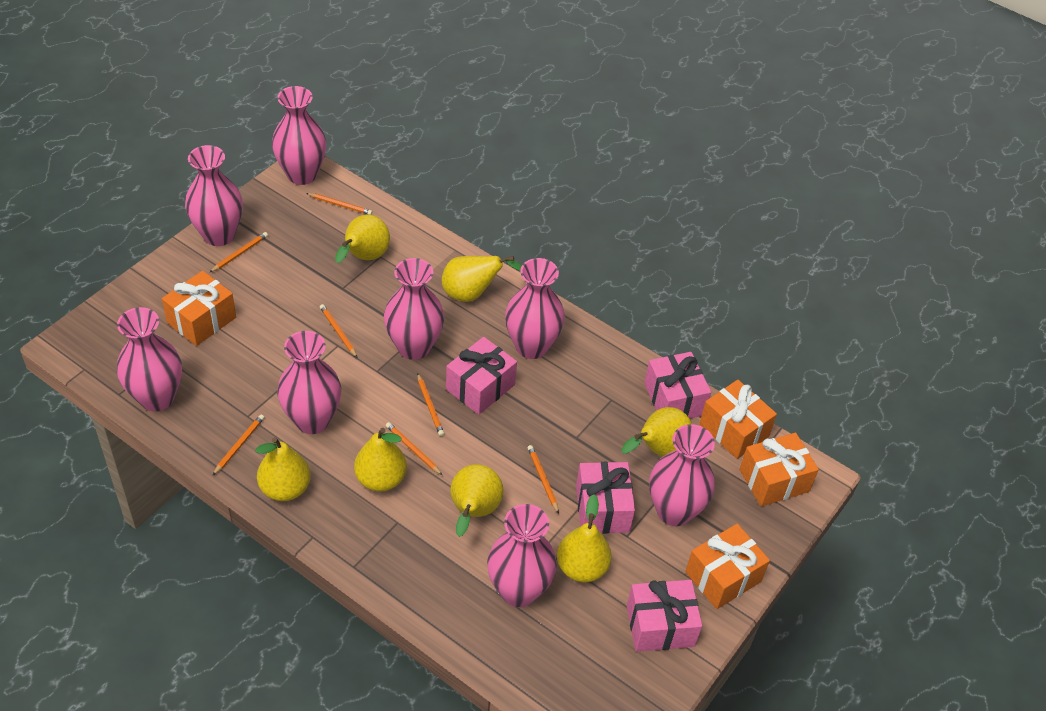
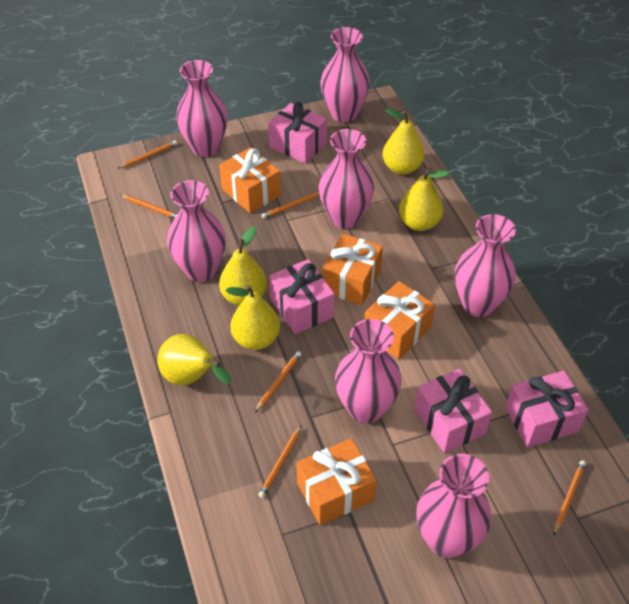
orange pencil: 7 -> 6
pink vase: 8 -> 7
yellow pear: 7 -> 5

